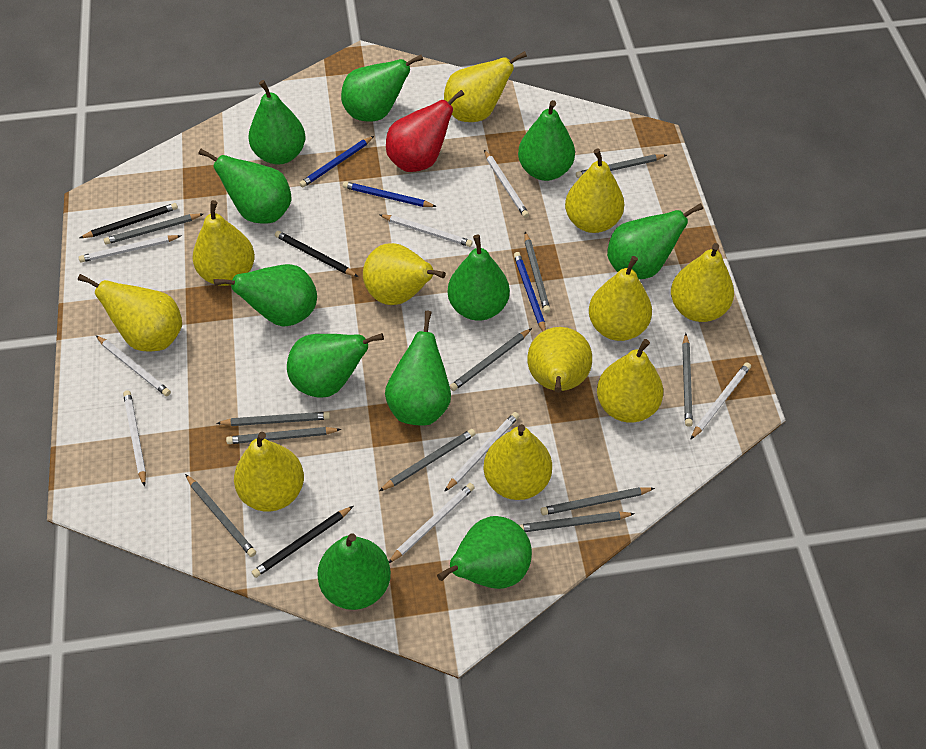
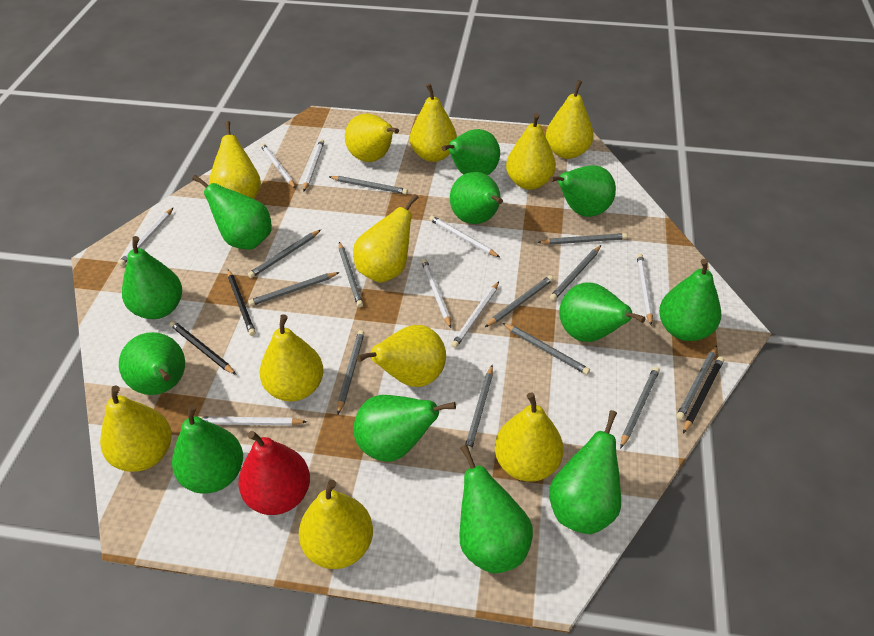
blue pencil: 3 -> 0
green pear: 11 -> 12
grey pencil: 11 -> 12

